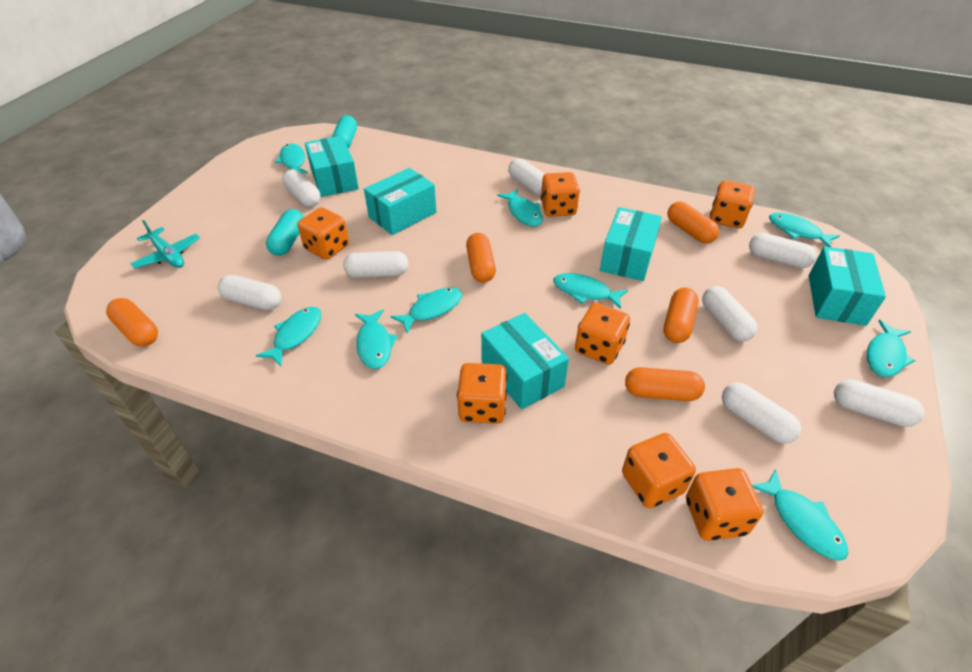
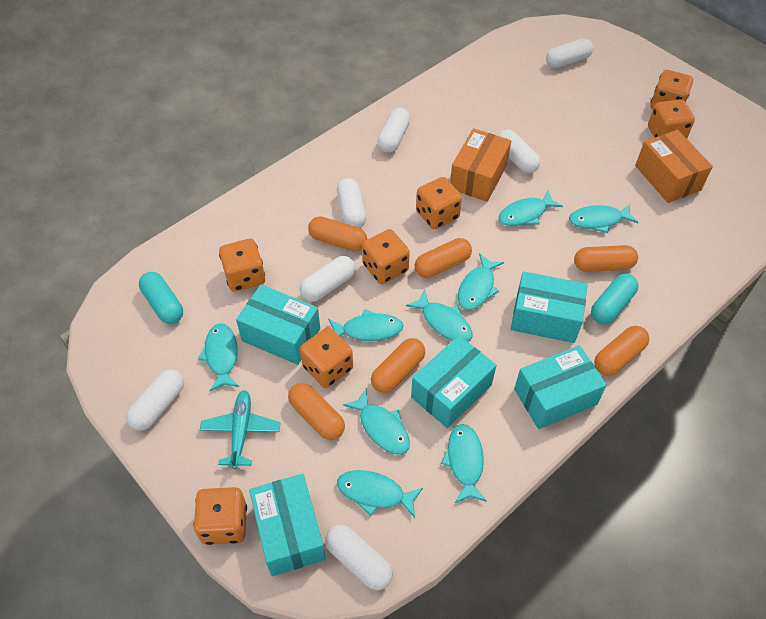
orange box: 0 -> 2
orange capsule: 5 -> 6
white capsule: 8 -> 7

